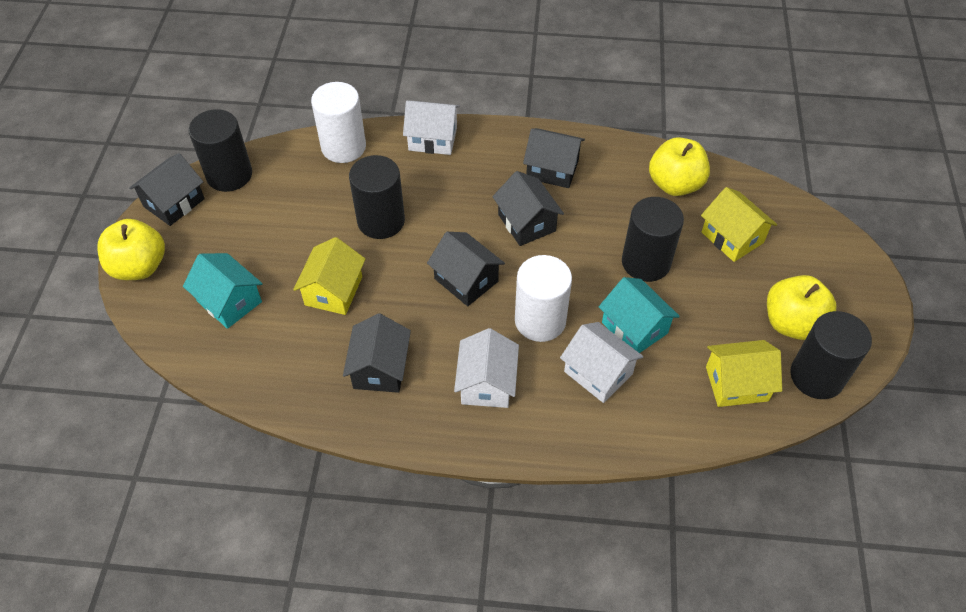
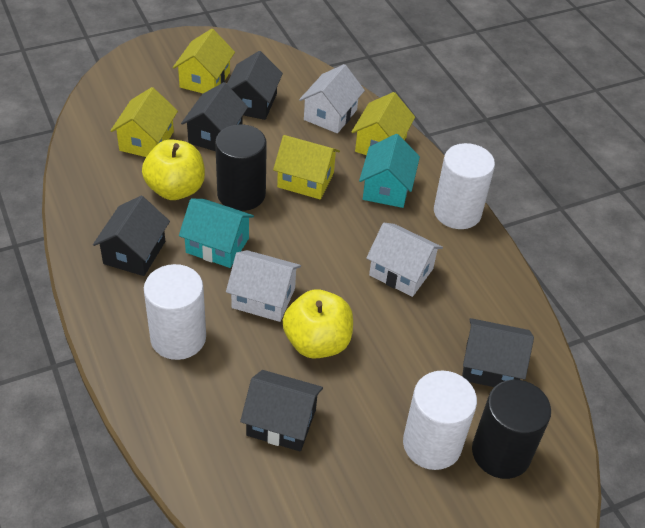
black cylinder: 4 -> 2
white cylinder: 2 -> 3
yellow apple: 3 -> 2
yellow house: 3 -> 4

